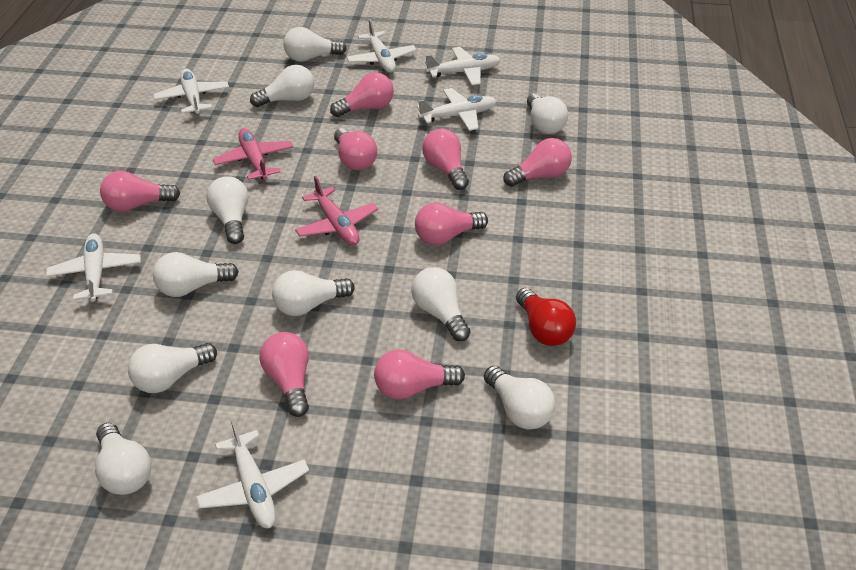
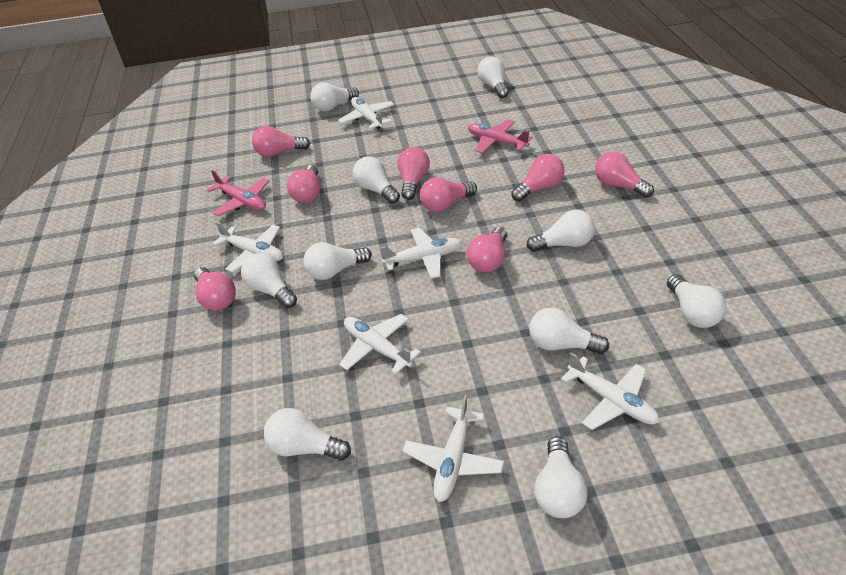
red light bulb: 1 -> 0

